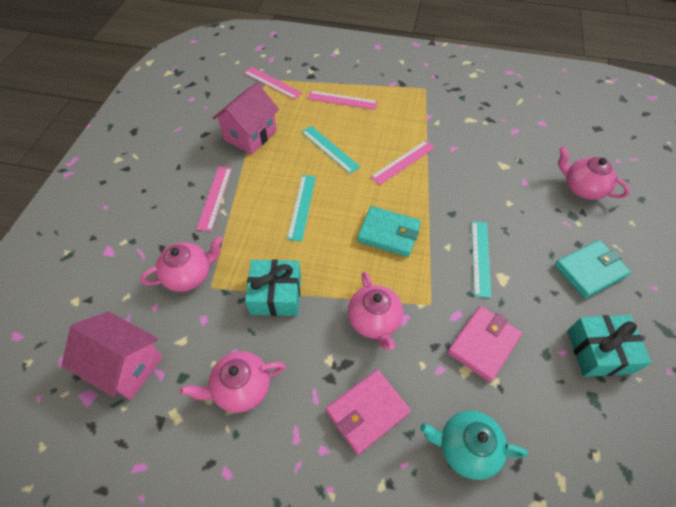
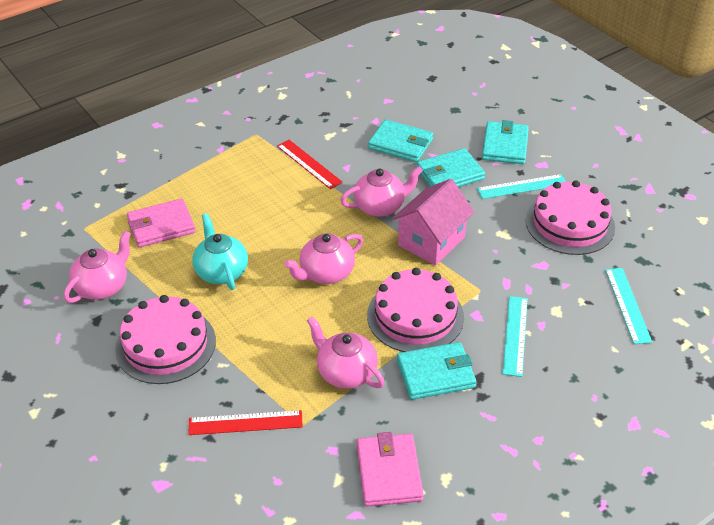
pink cake: 0 -> 3
pink house: 2 -> 1
pink ruler: 4 -> 0
red ruler: 0 -> 2
turquoise gift: 2 -> 0
turquoise wallet: 2 -> 4

